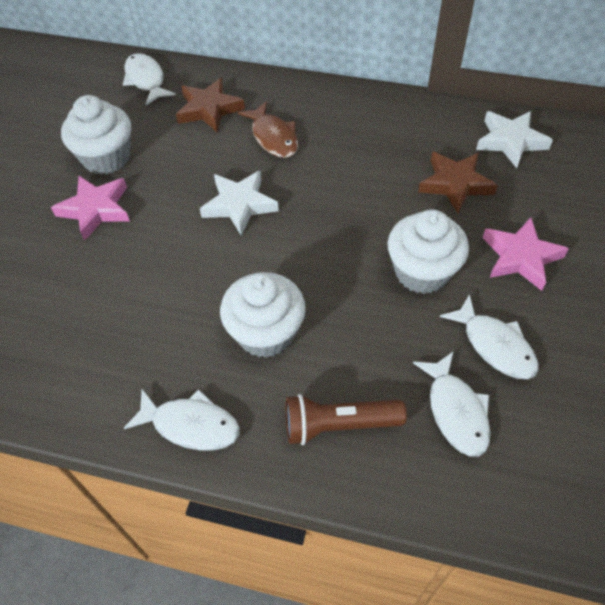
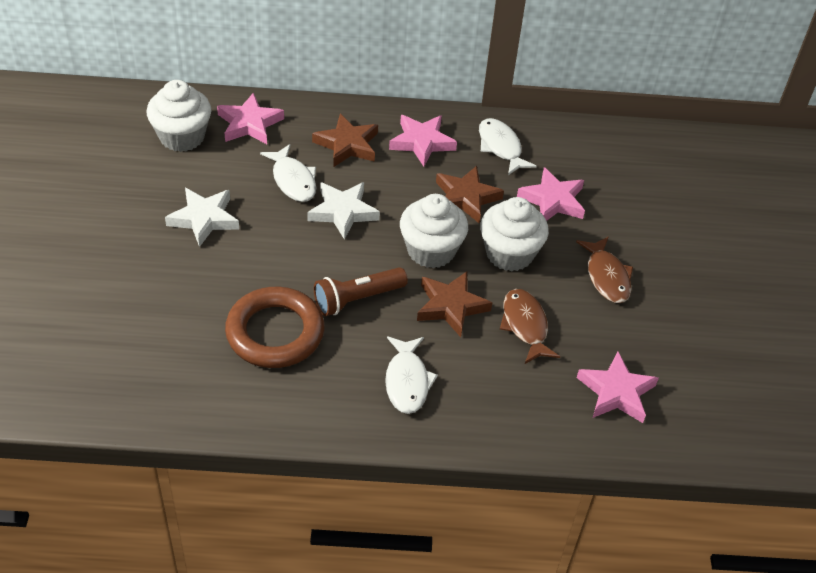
brown fish: 1 -> 2
brown ring: 0 -> 1
brown star: 2 -> 3
pink star: 2 -> 4
white fish: 4 -> 3

